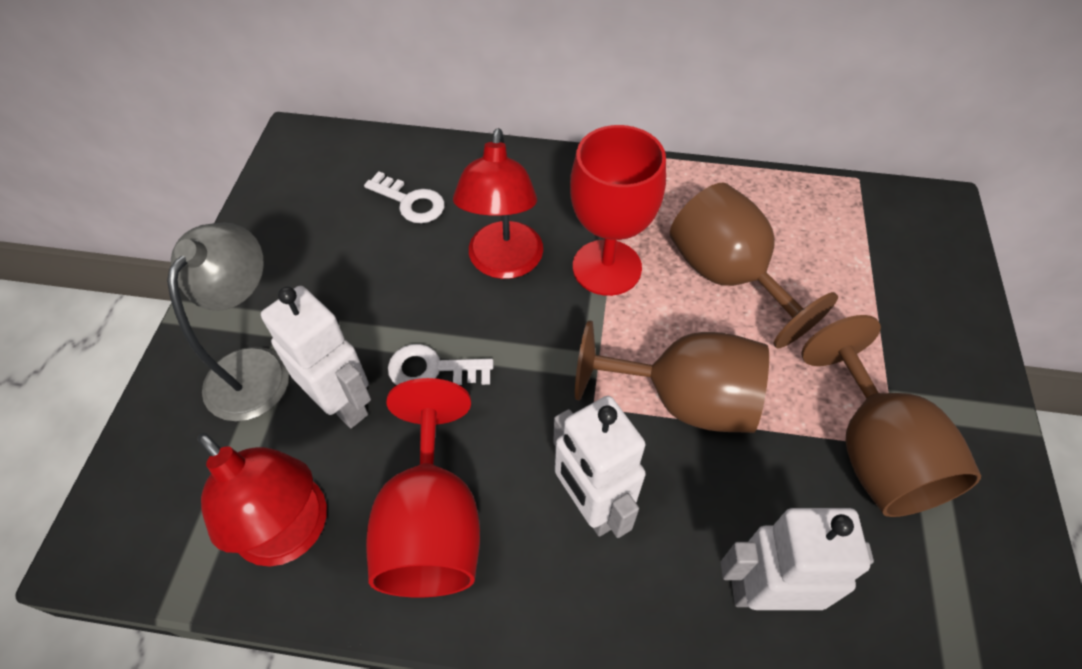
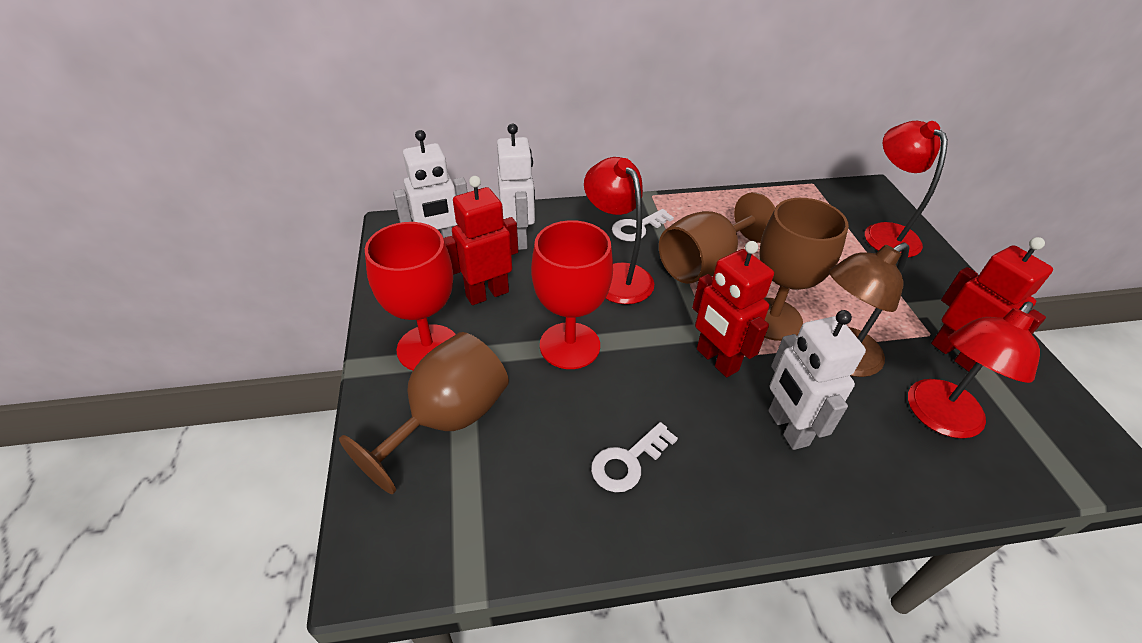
brown lamp: 0 -> 1
grey lamp: 1 -> 0
red lamp: 2 -> 3
red robot: 0 -> 3

